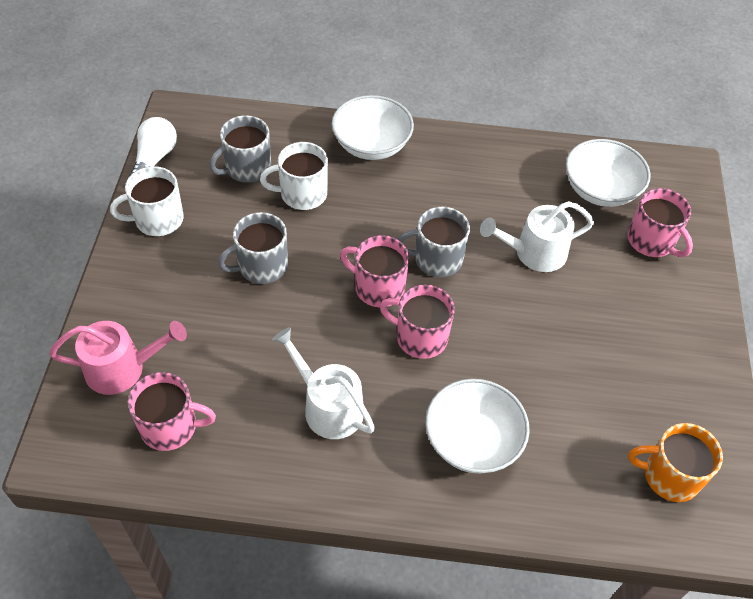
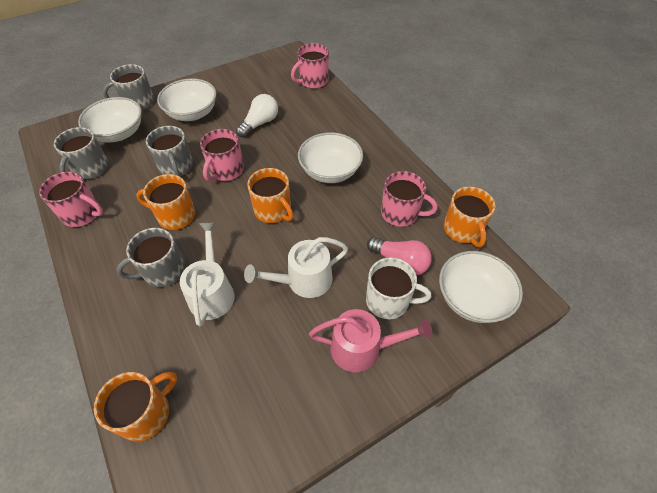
grey mug: 3 -> 4
orange mug: 1 -> 4
pink light bulb: 0 -> 1
white bowl: 3 -> 4
white mug: 2 -> 1

